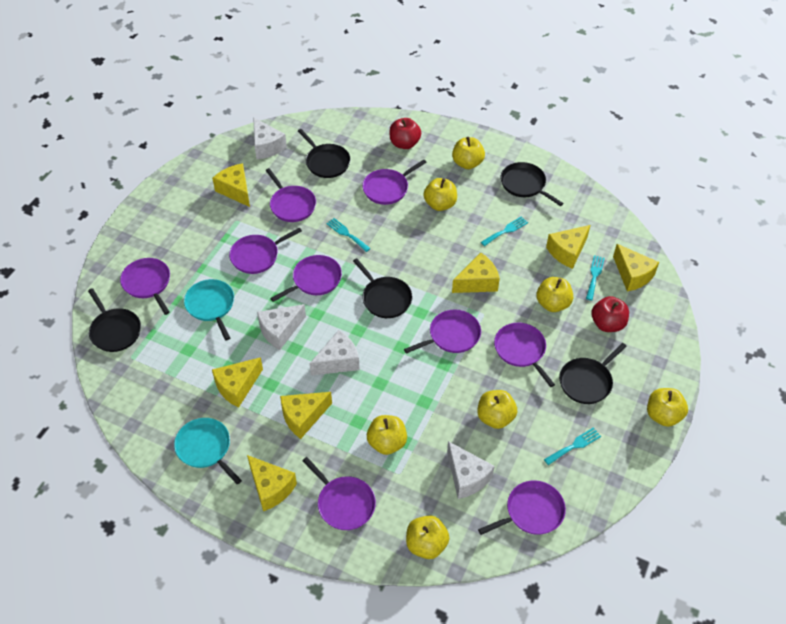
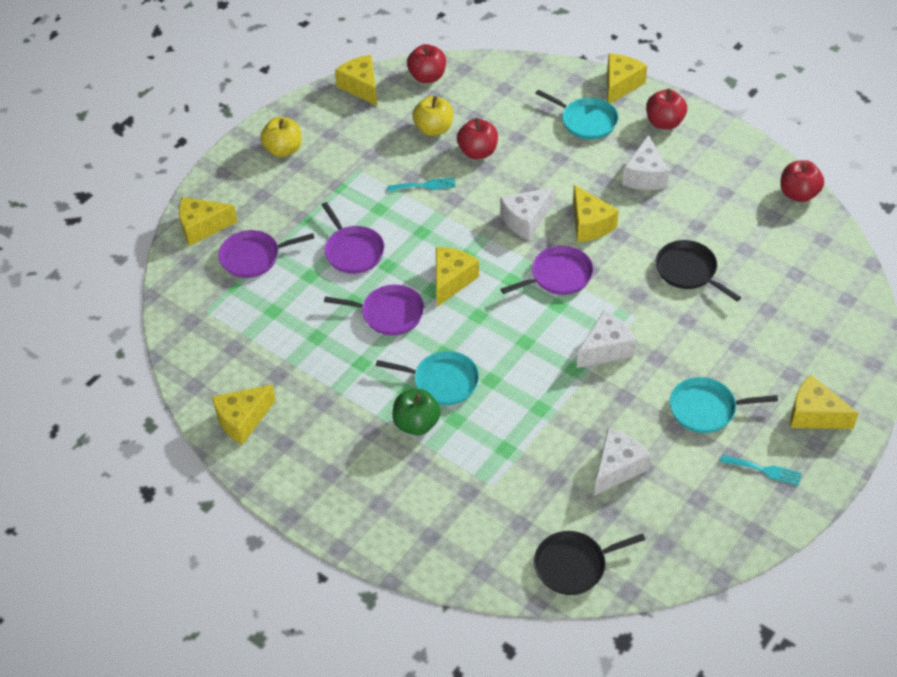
black pan: 5 -> 2
green apple: 0 -> 1
purple pan: 9 -> 4
red apple: 2 -> 4
turquoise fork: 4 -> 2
turquoise pan: 2 -> 3
yellow apple: 7 -> 2

